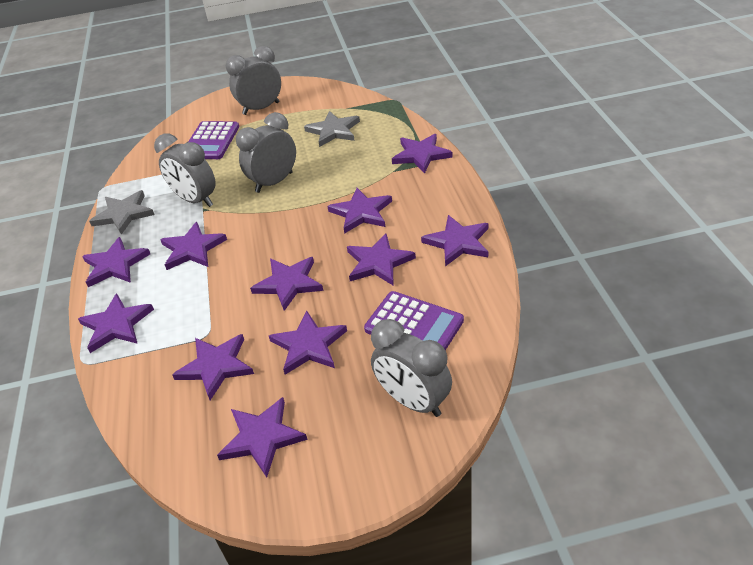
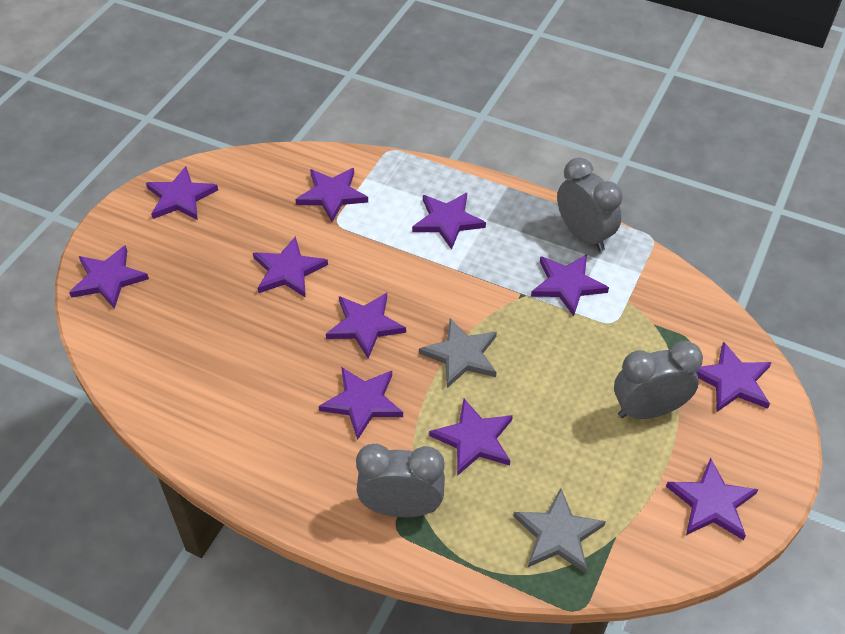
grey clock: 4 -> 3
purple calculator: 2 -> 0

